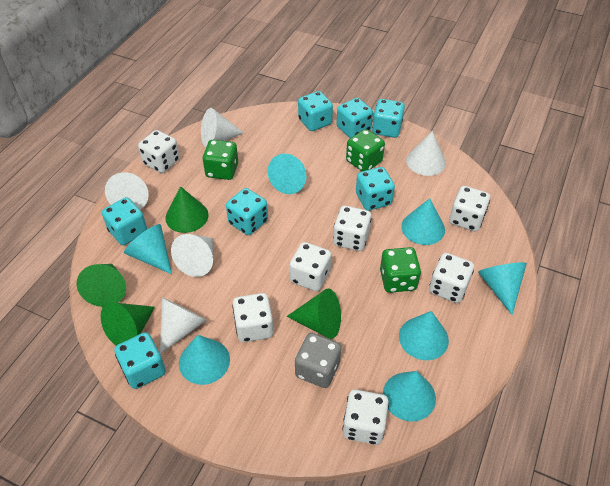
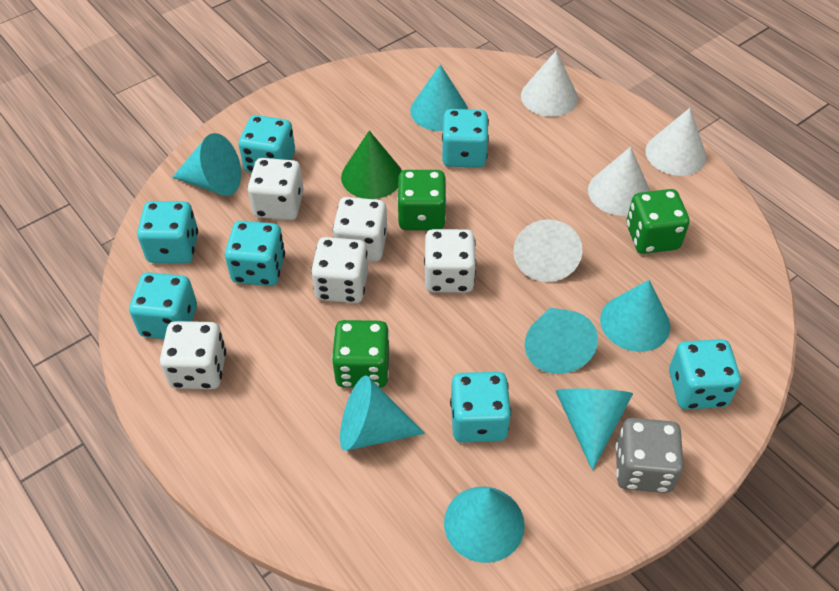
green cone: 4 -> 1
white cone: 5 -> 4
white dice: 7 -> 5

